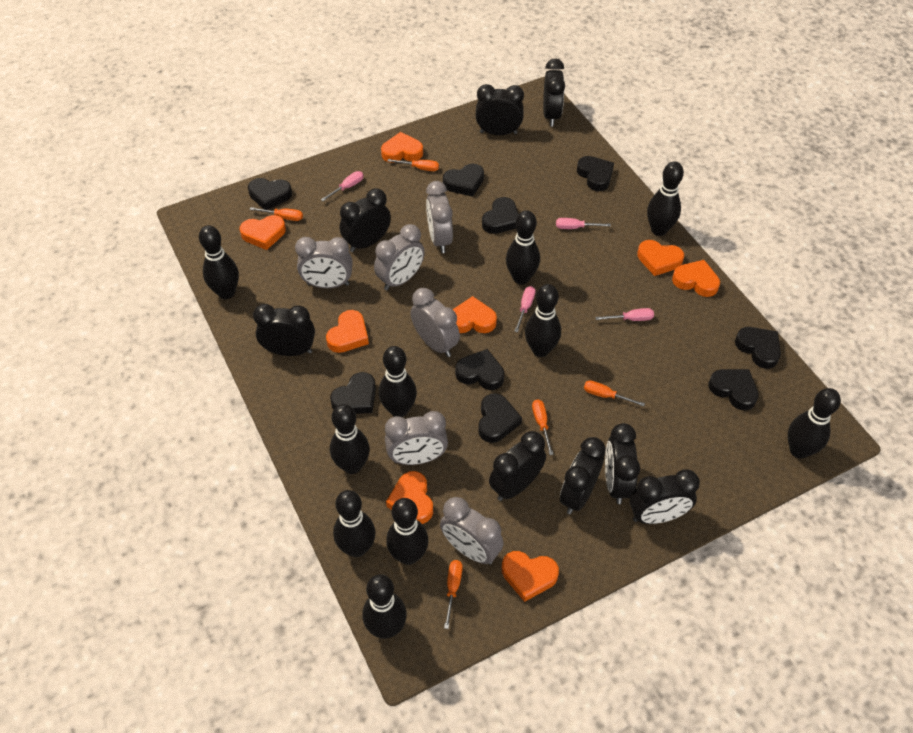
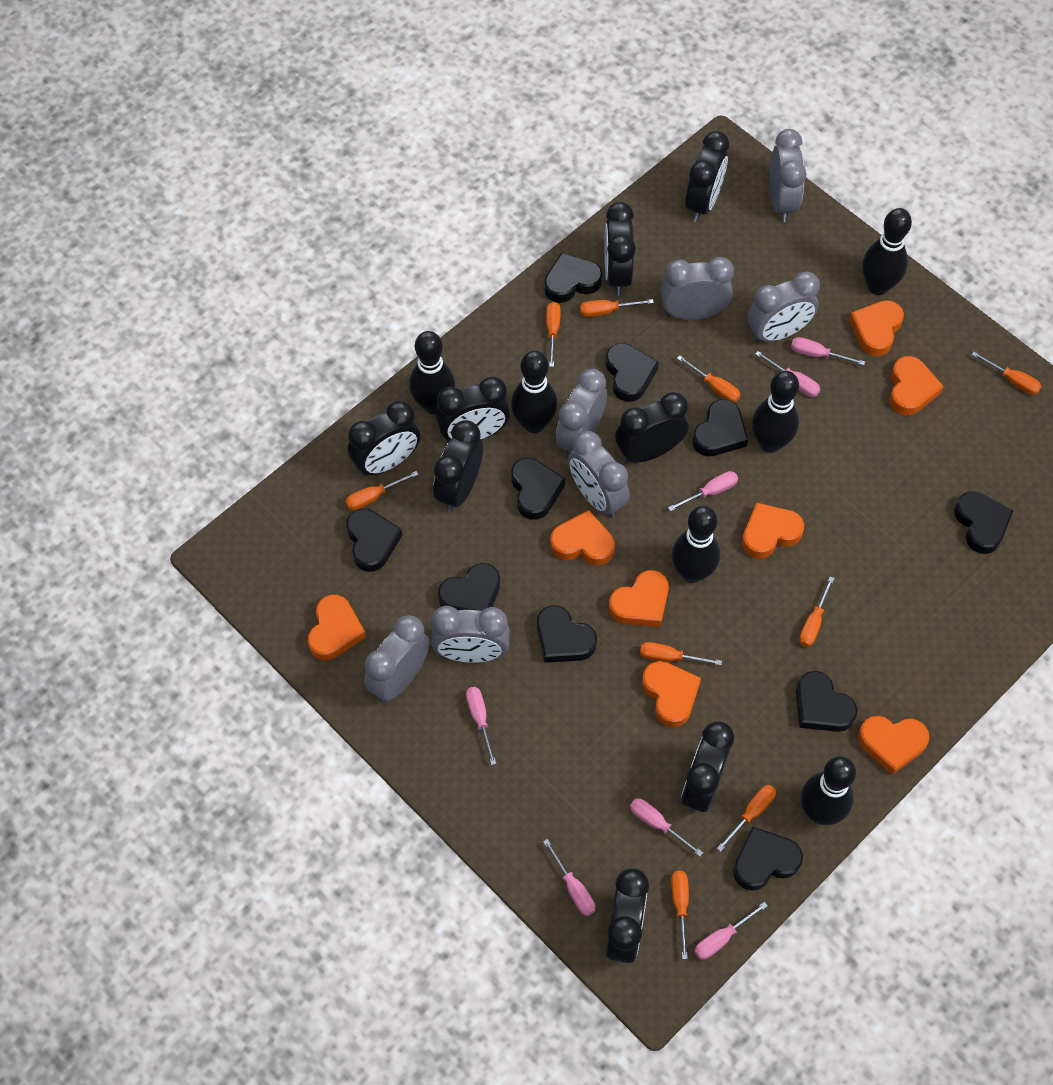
black bowling pin: 10 -> 6
black heart: 9 -> 10
grey clock: 6 -> 7
orange screwdriver: 5 -> 9
pink screwdriver: 4 -> 7

